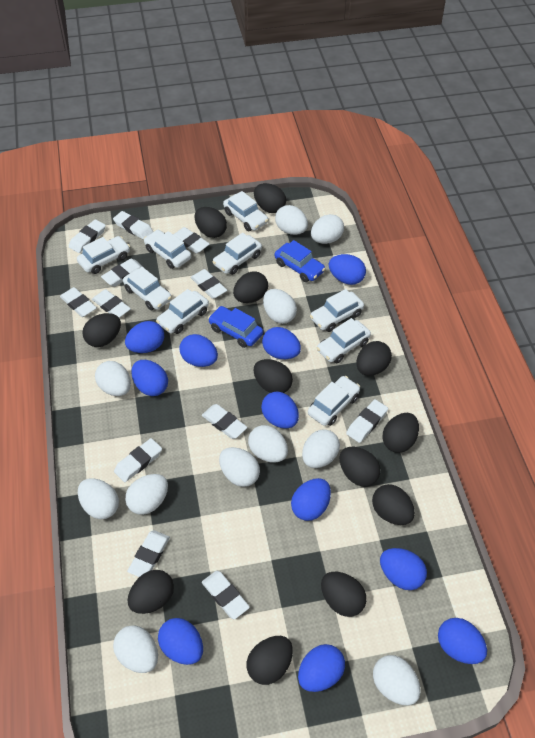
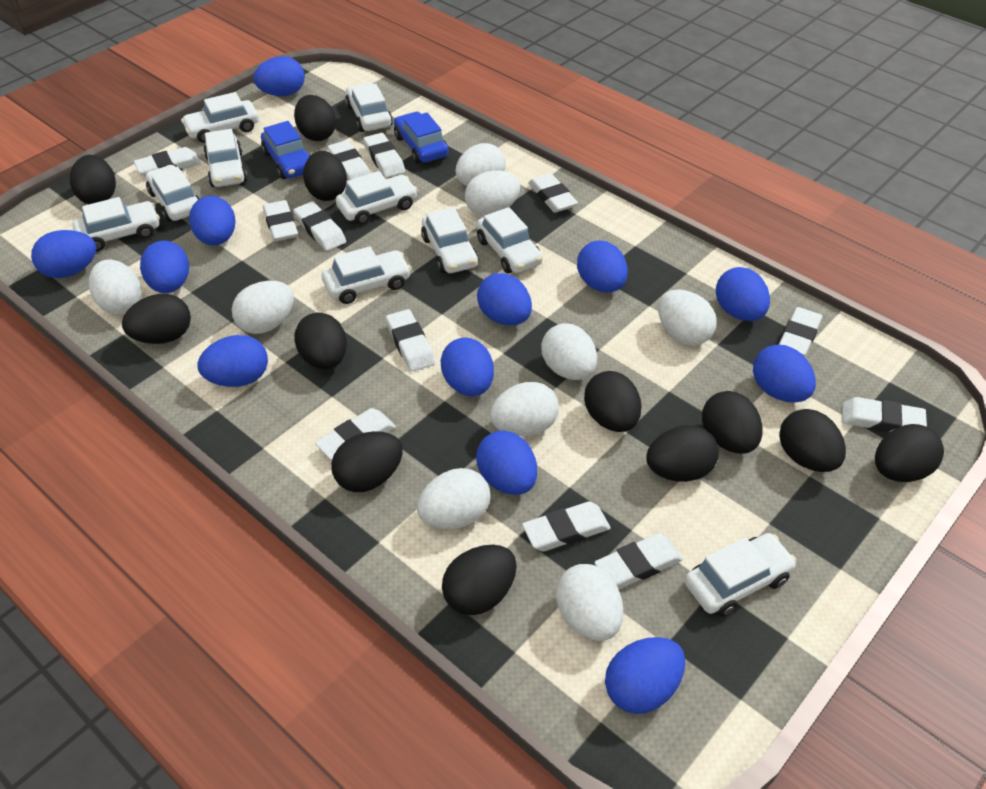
blue egg: 11 -> 12
white car: 9 -> 10
white egg: 11 -> 9

